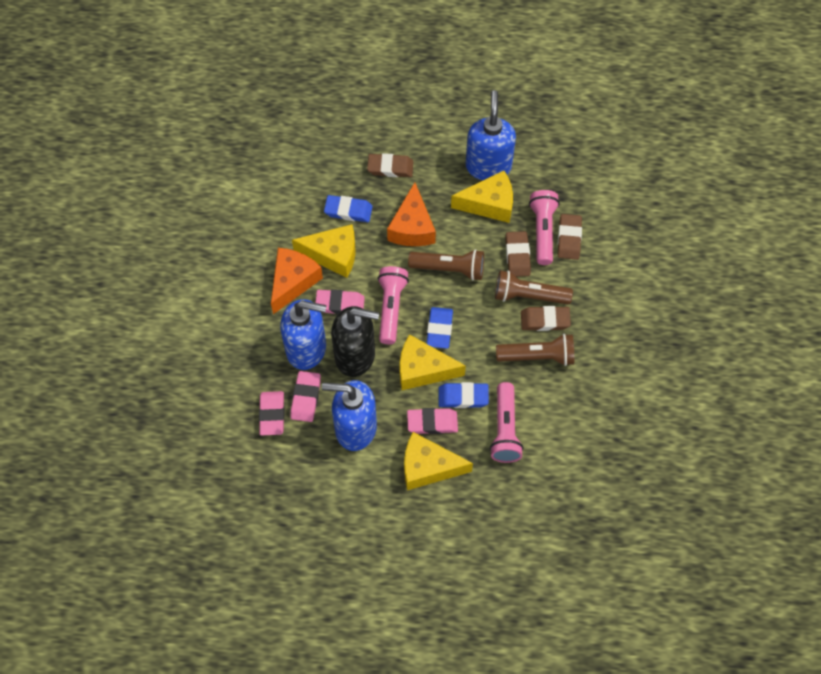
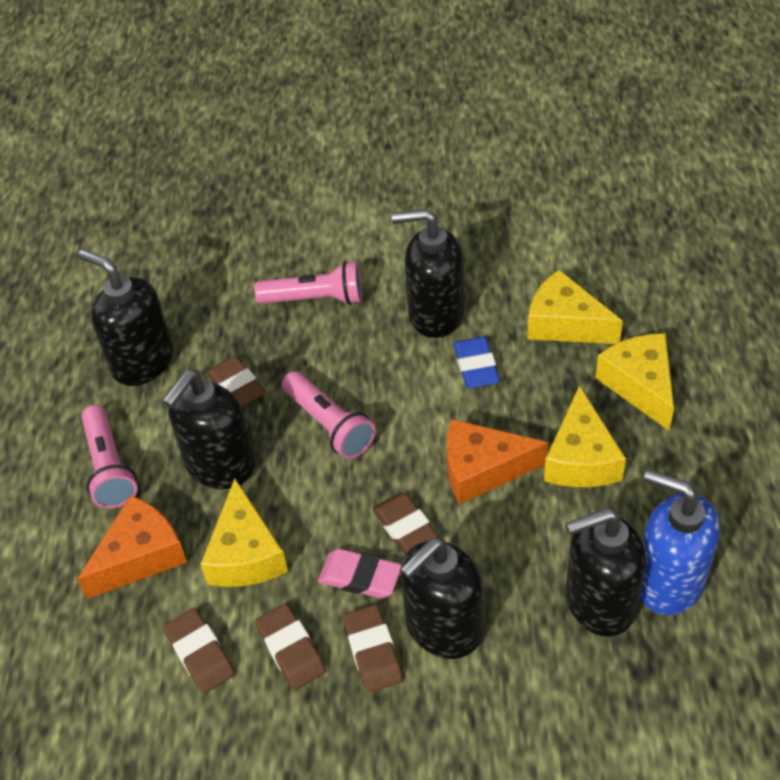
black soap dispenser: 1 -> 5
blue eraser: 3 -> 1
blue soap dispenser: 3 -> 1
brown eraser: 4 -> 5
brown flashlight: 3 -> 0
pink eraser: 4 -> 1

